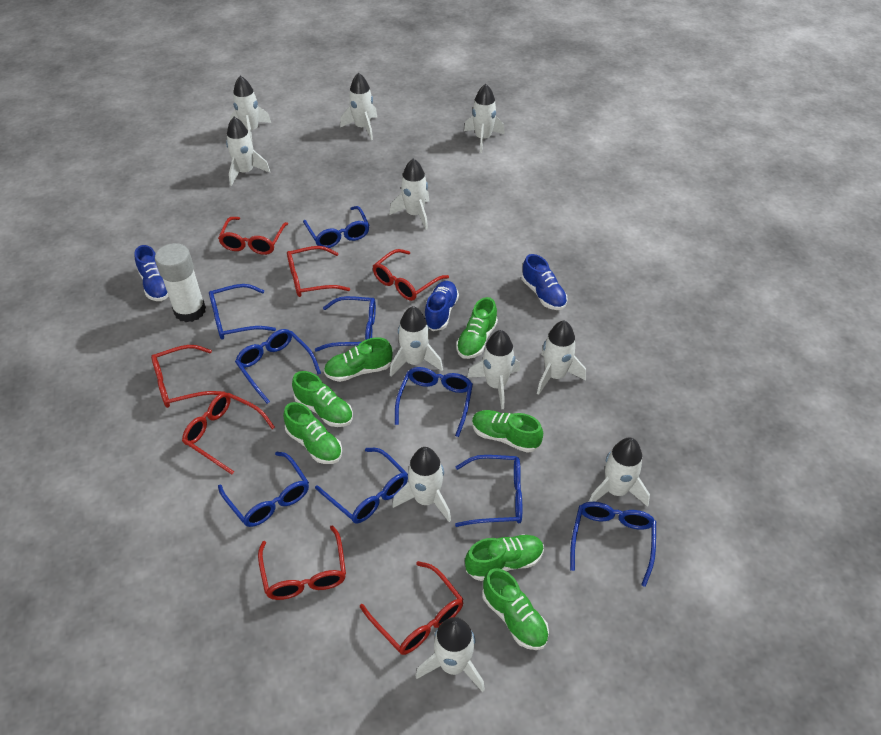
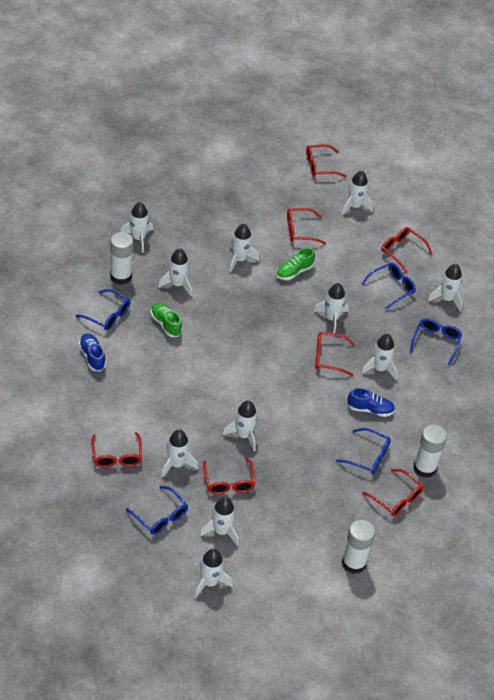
blue glasses: 9 -> 5
blue shoe: 3 -> 2
green shoe: 7 -> 2
white glue stick: 1 -> 3

